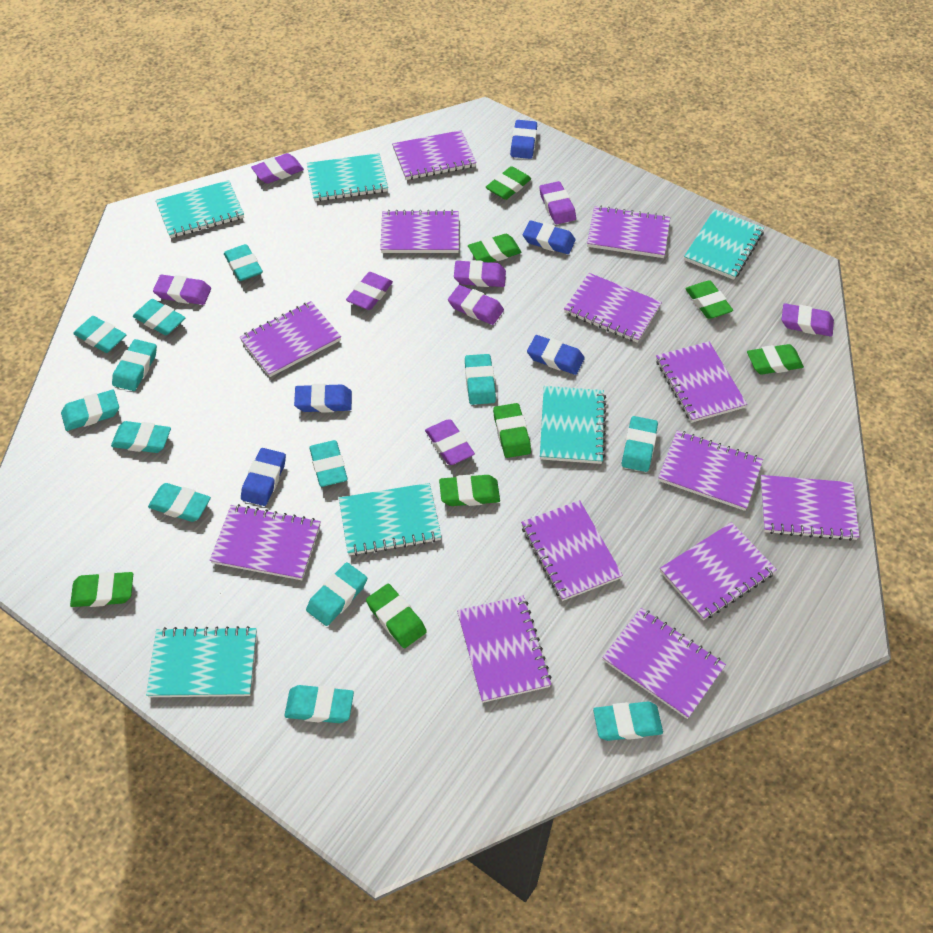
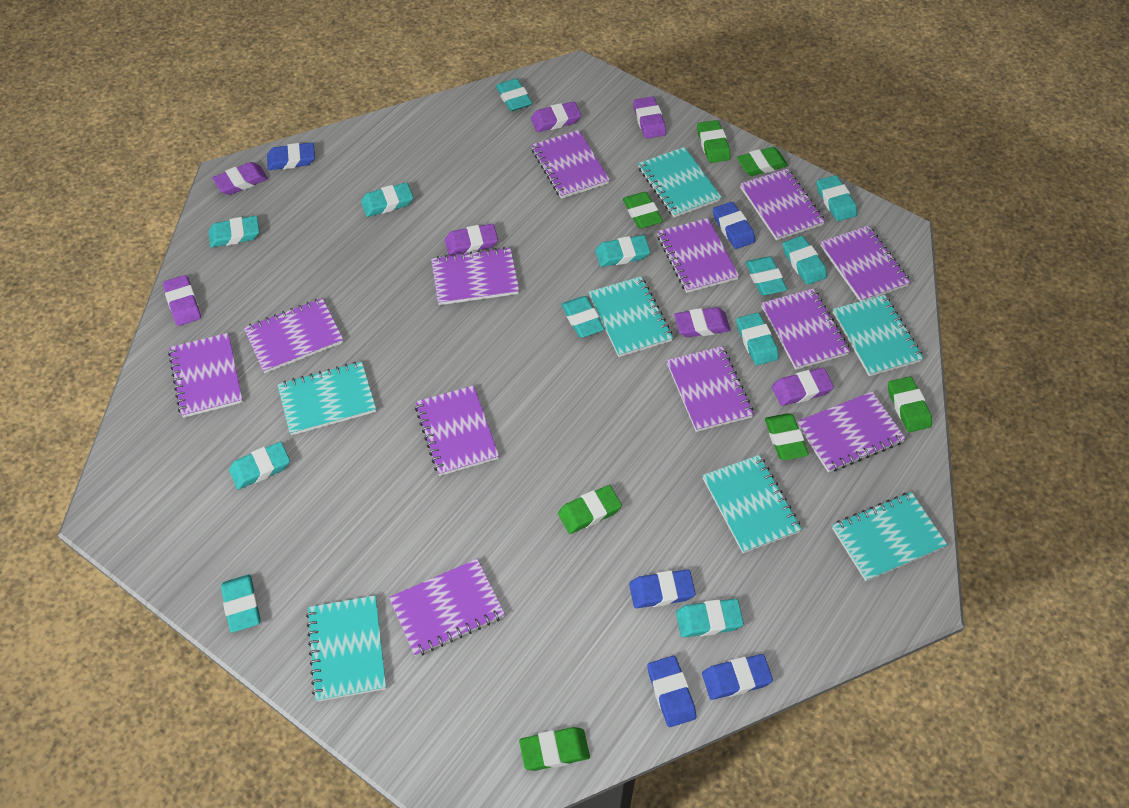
green eraser: 8 -> 7
purple eraser: 8 -> 7
purple notebook: 13 -> 12
turquoise eraser: 13 -> 12
turquoise notebook: 6 -> 7

